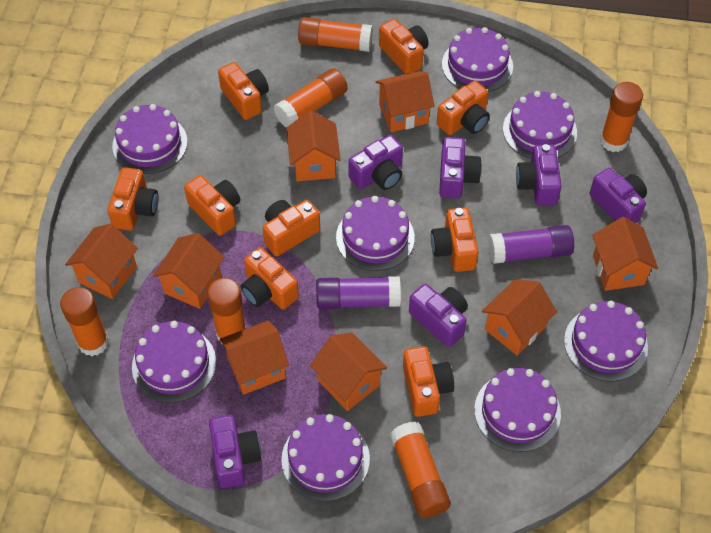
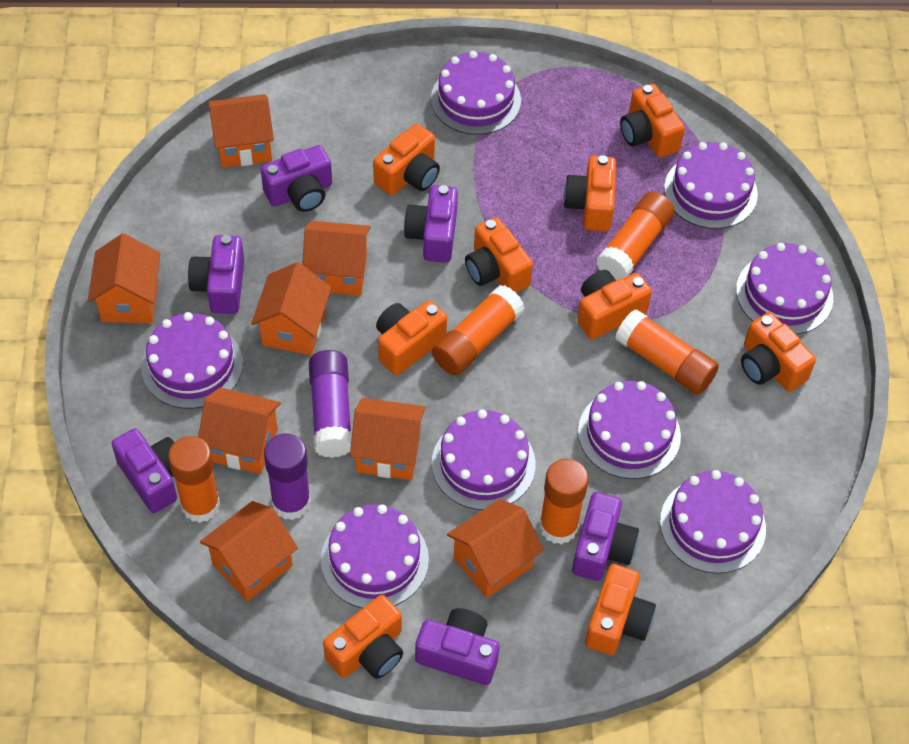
orange glue stick: 6 -> 5

